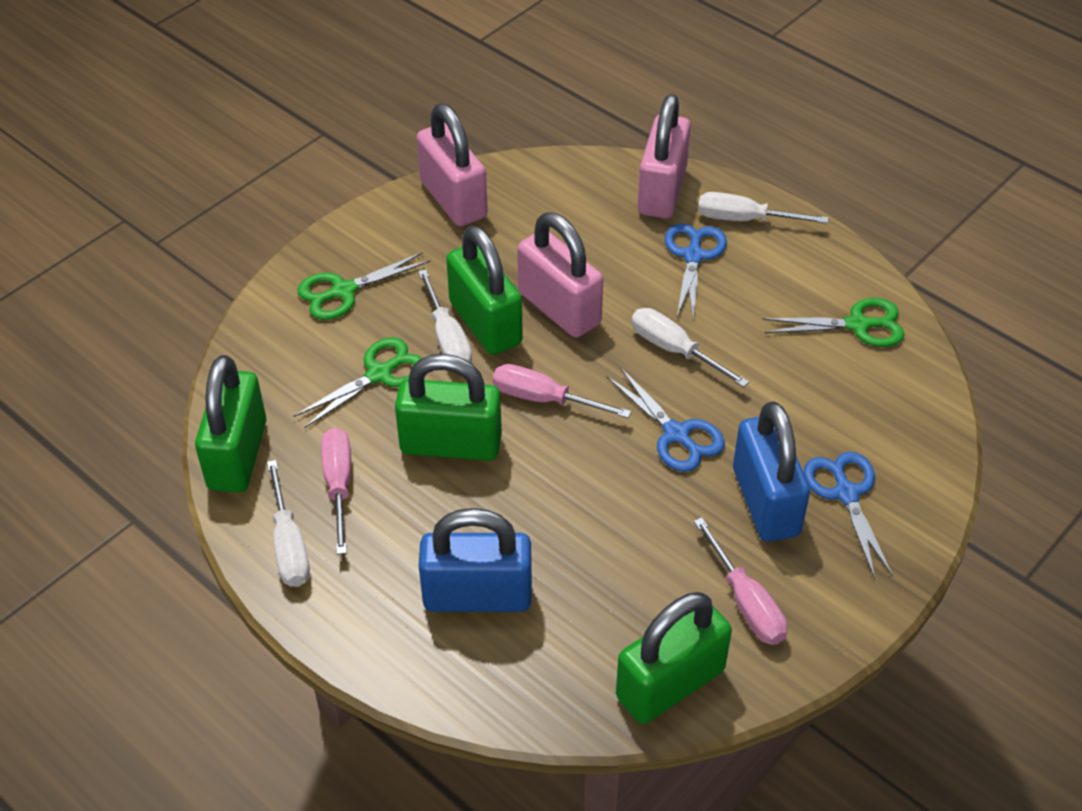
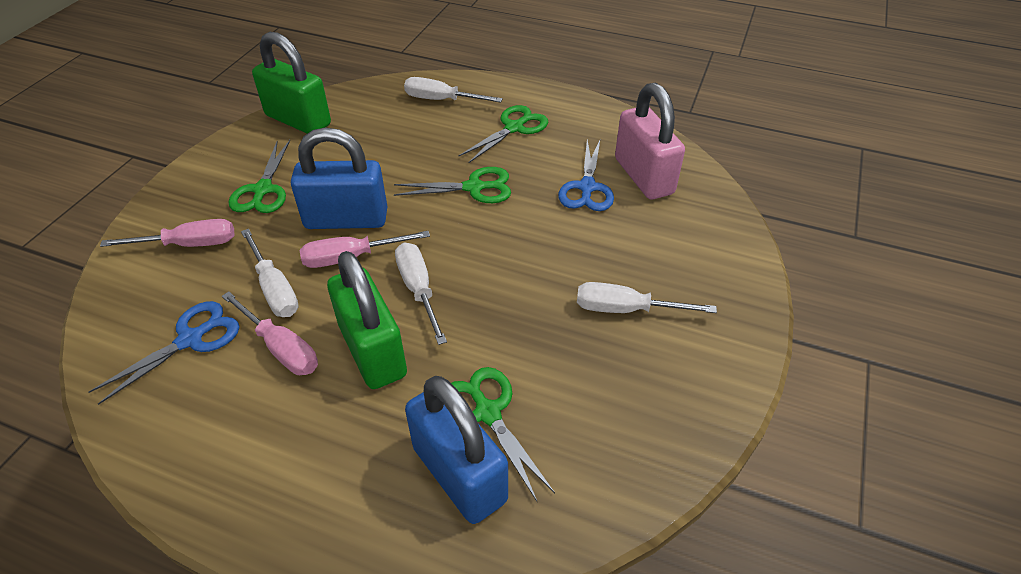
blue scissors: 3 -> 2
green padlock: 4 -> 2
green scissors: 3 -> 4
pink padlock: 3 -> 1

